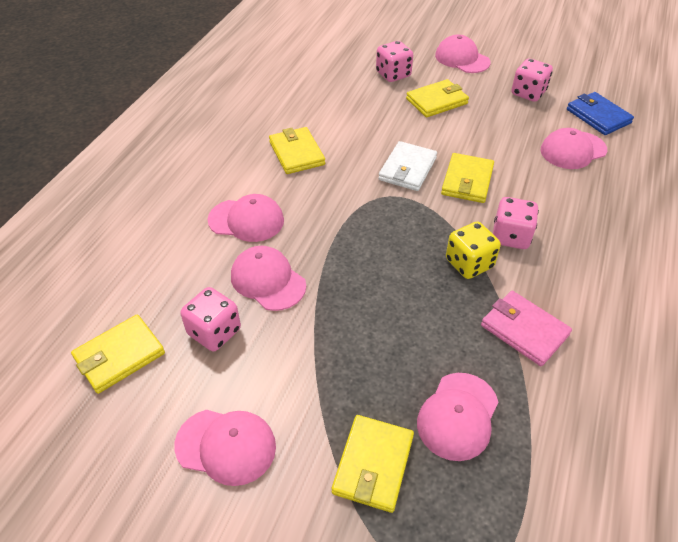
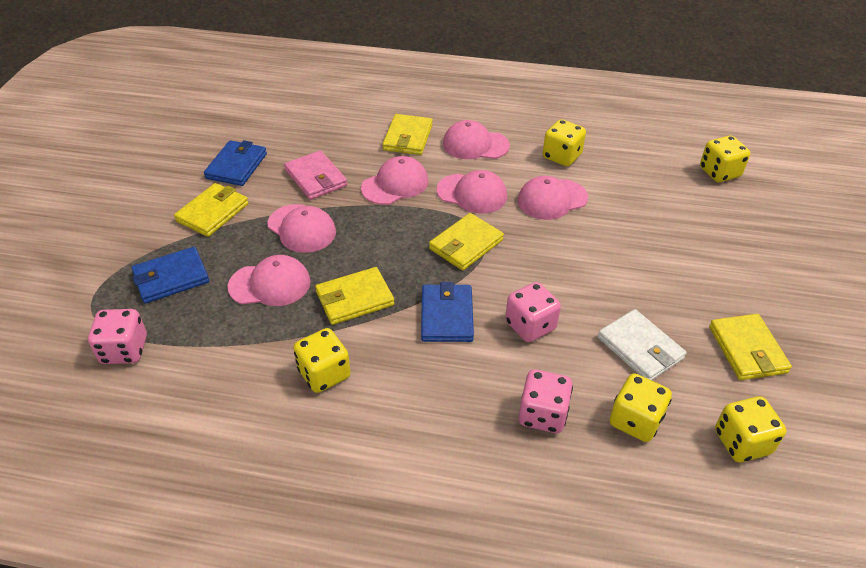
blue wallet: 1 -> 3
pink dice: 4 -> 3
yellow dice: 1 -> 5

